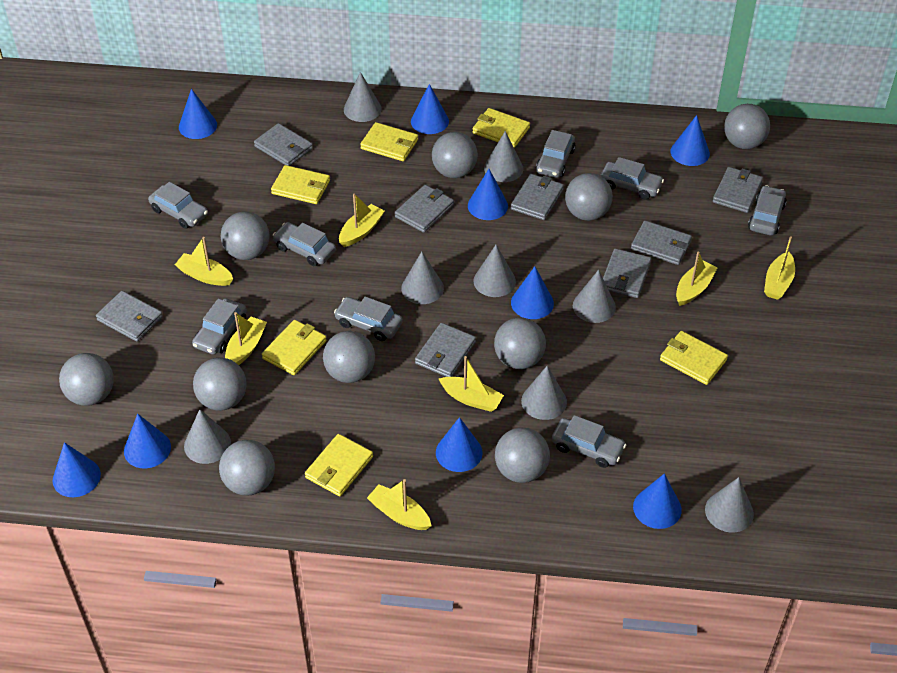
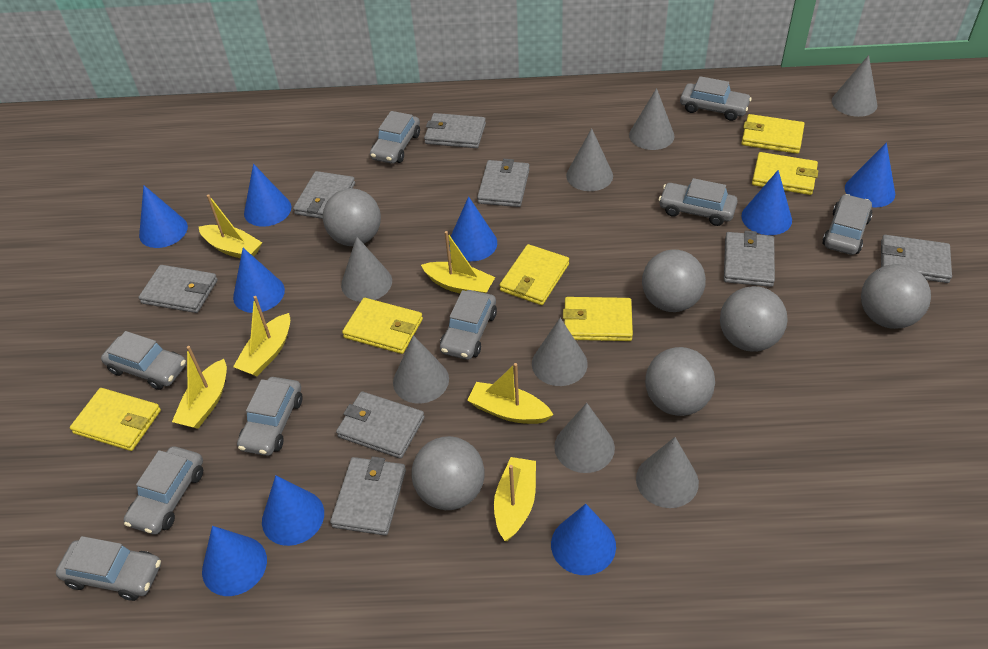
grey ball: 10 -> 6
grey car: 8 -> 9
yellow boat: 7 -> 6

